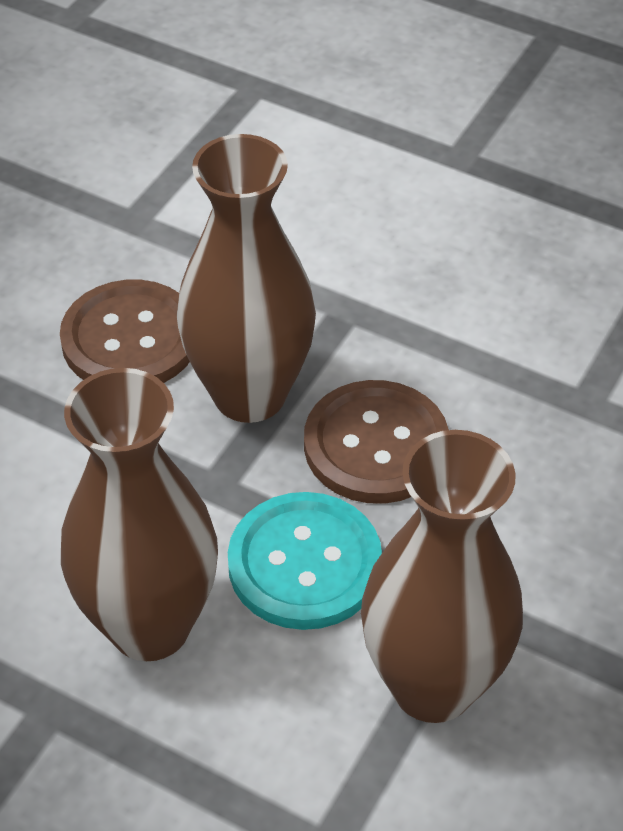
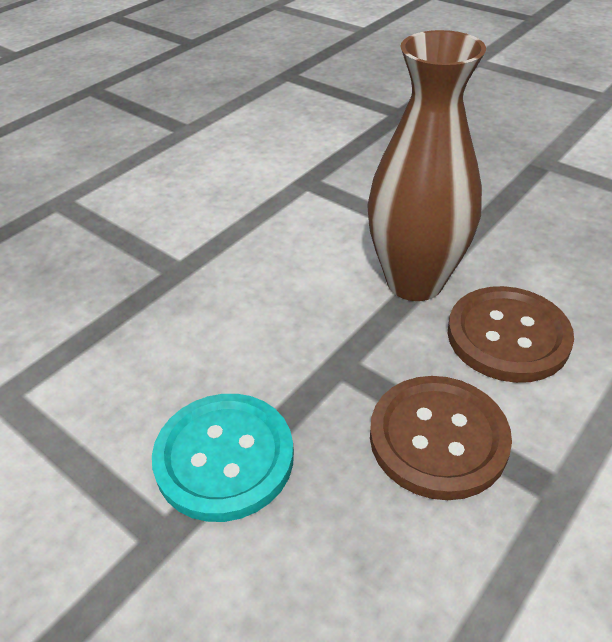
brown vase: 3 -> 1

